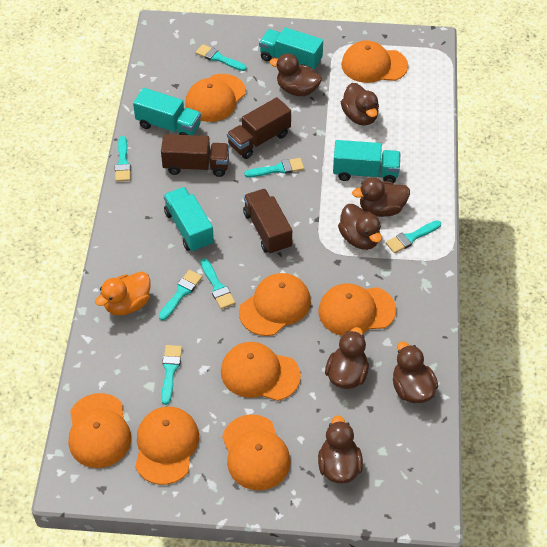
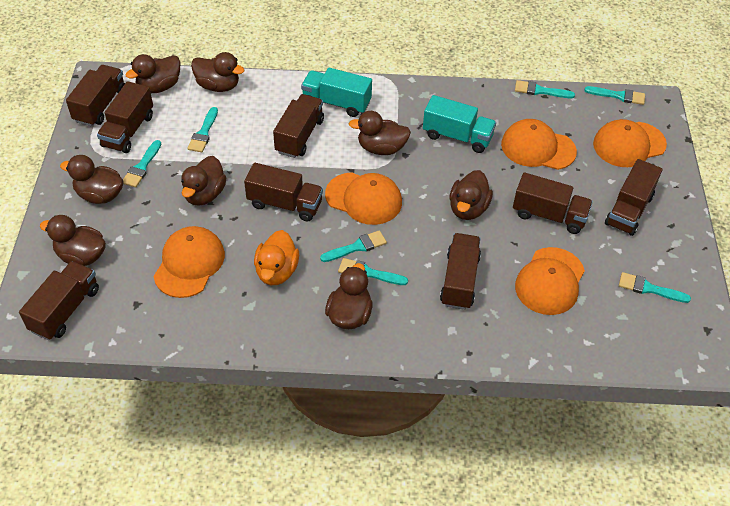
brown duck: 7 -> 8
brown truck: 3 -> 8
orange cap: 8 -> 5
turquoise truck: 4 -> 2

